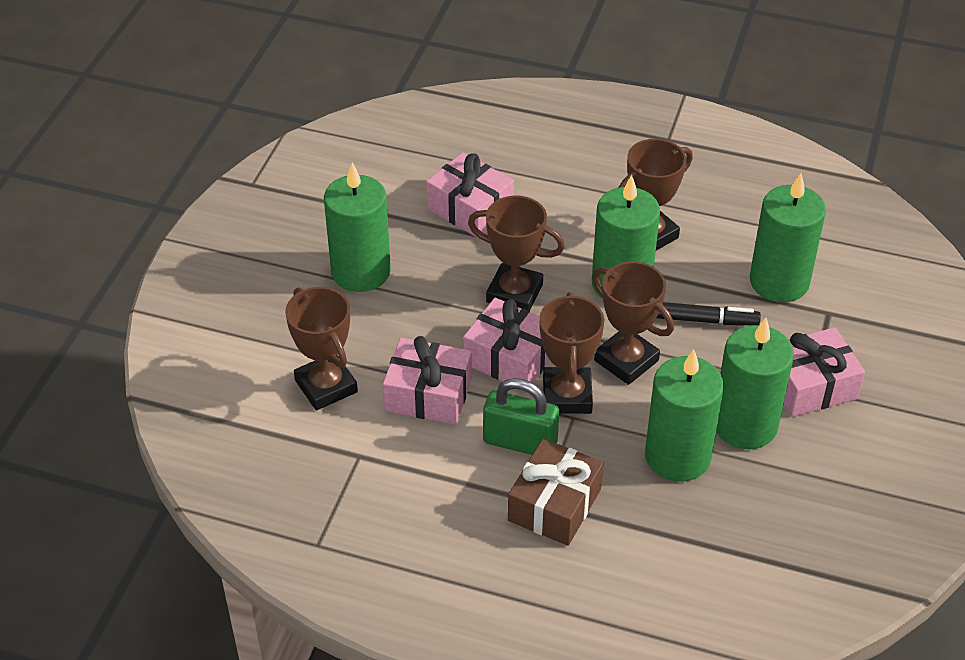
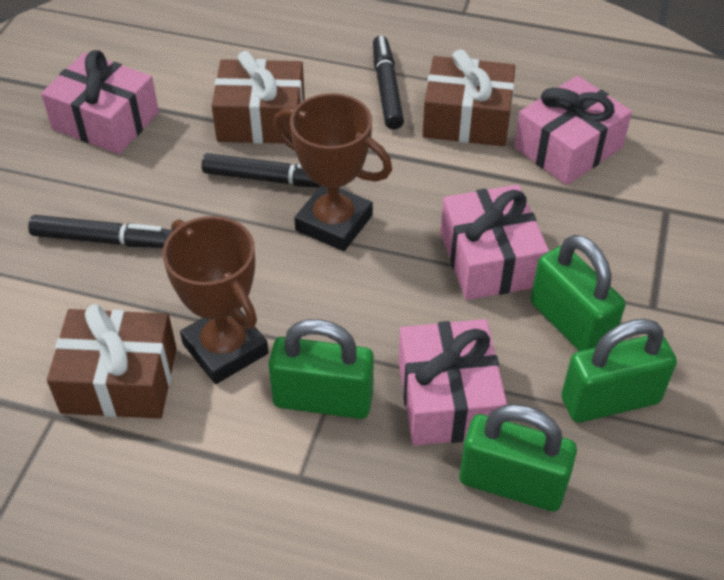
black marker: 1 -> 3
brown gift: 1 -> 3
brown trophy: 5 -> 2
green candle: 5 -> 0
green padlock: 1 -> 4

